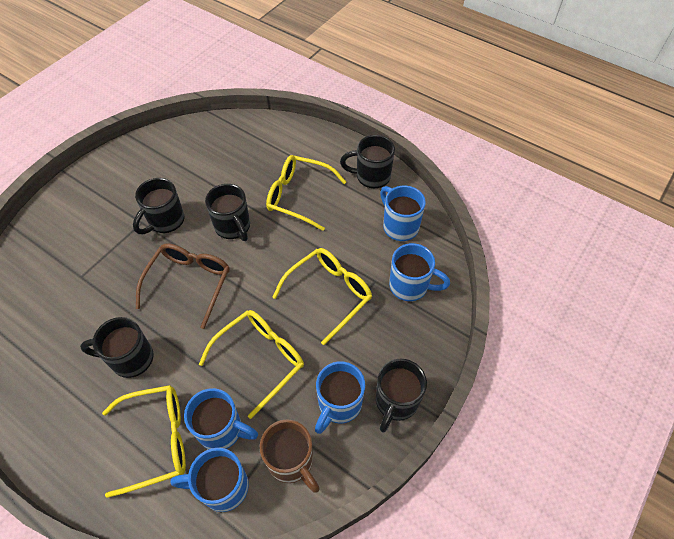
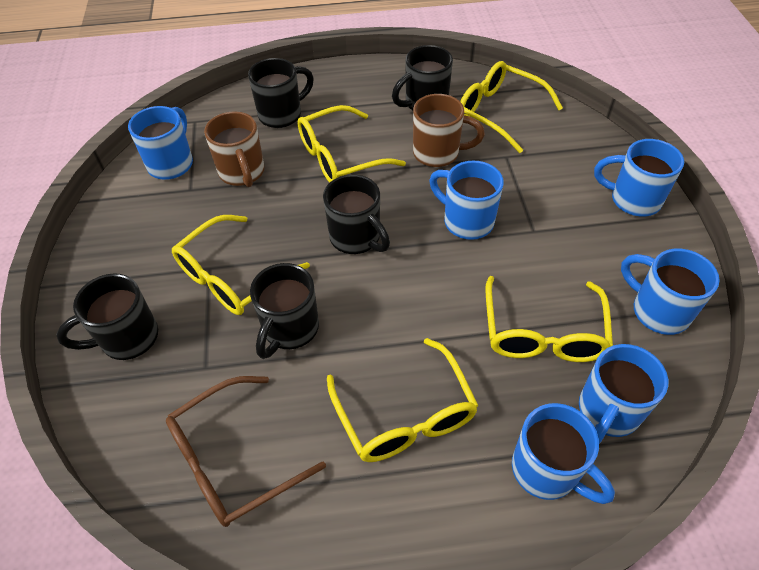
blue mug: 5 -> 6
brown mug: 1 -> 2
yellow glasses: 4 -> 5

